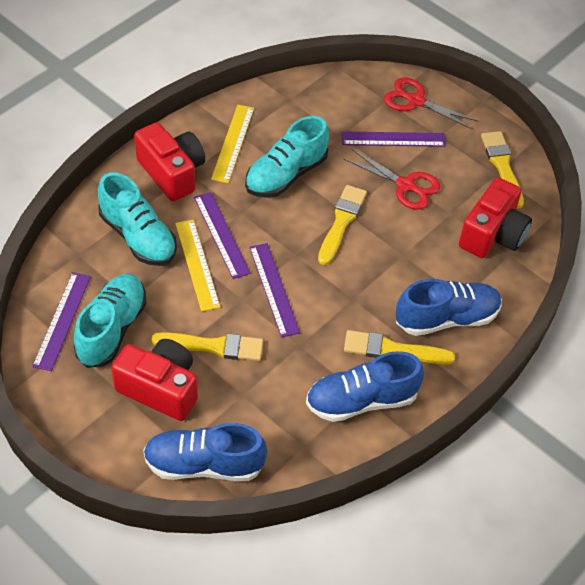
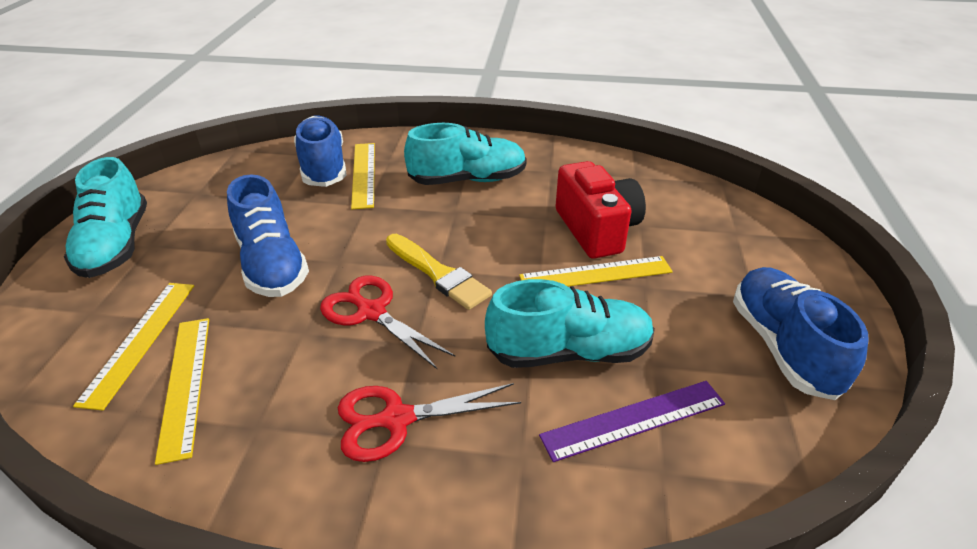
purple ruler: 4 -> 1
red camera: 3 -> 1
yellow brush: 4 -> 1
yellow ruler: 2 -> 4

